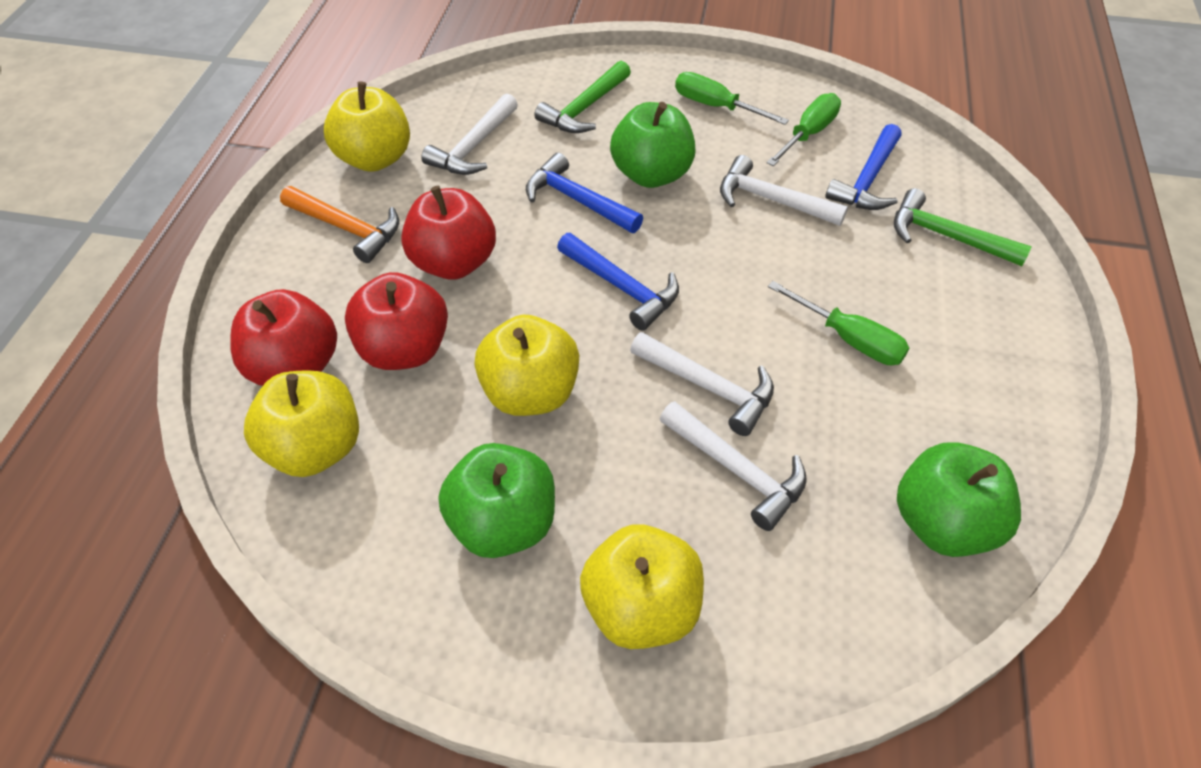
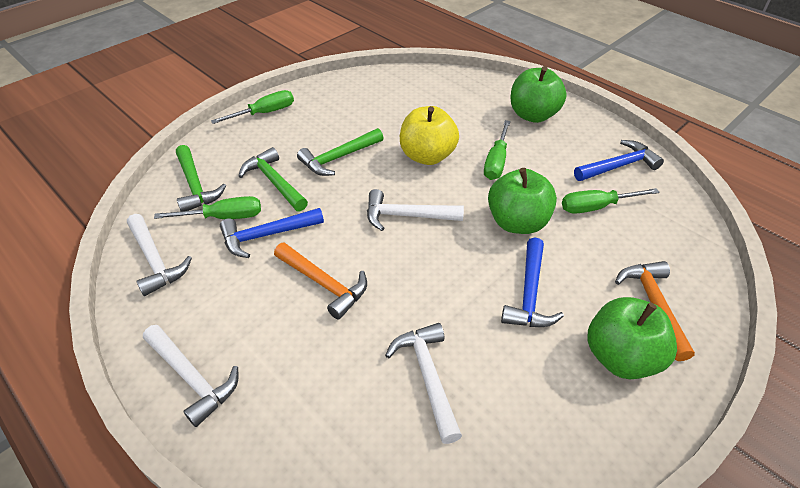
green hammer: 2 -> 3
green screwdriver: 3 -> 4
orange hammer: 1 -> 2
red apple: 3 -> 0
yellow apple: 4 -> 1

